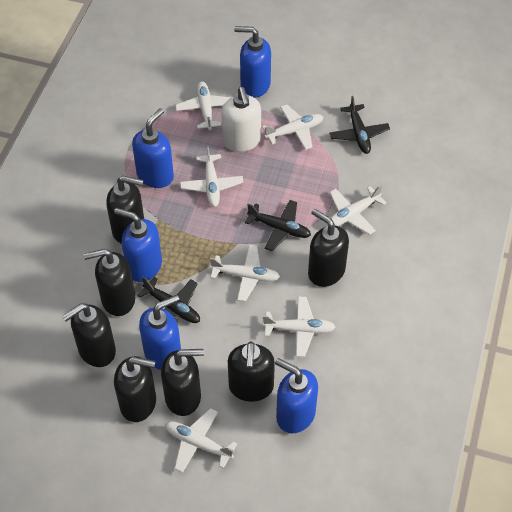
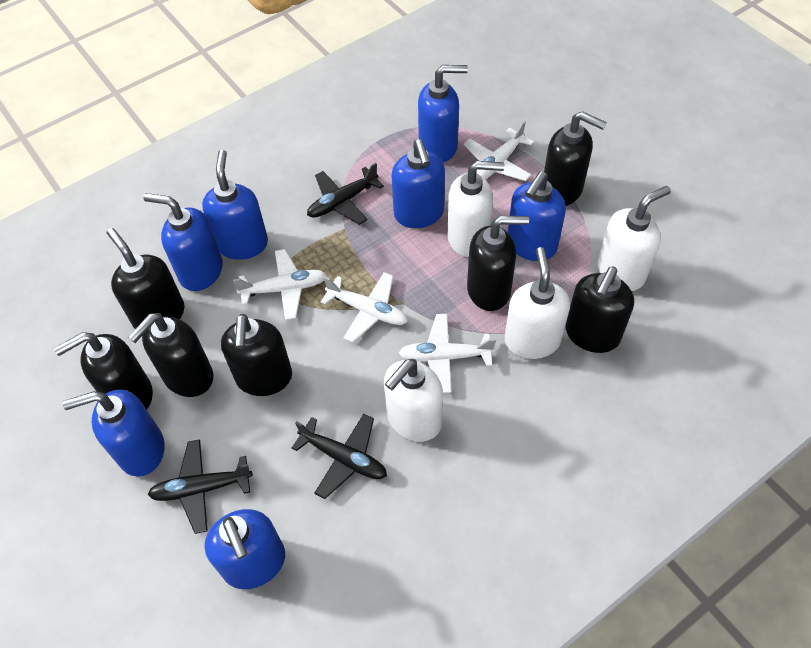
blue soap dispenser: 5 -> 7
white plane: 7 -> 4
white soap dispenser: 1 -> 4

